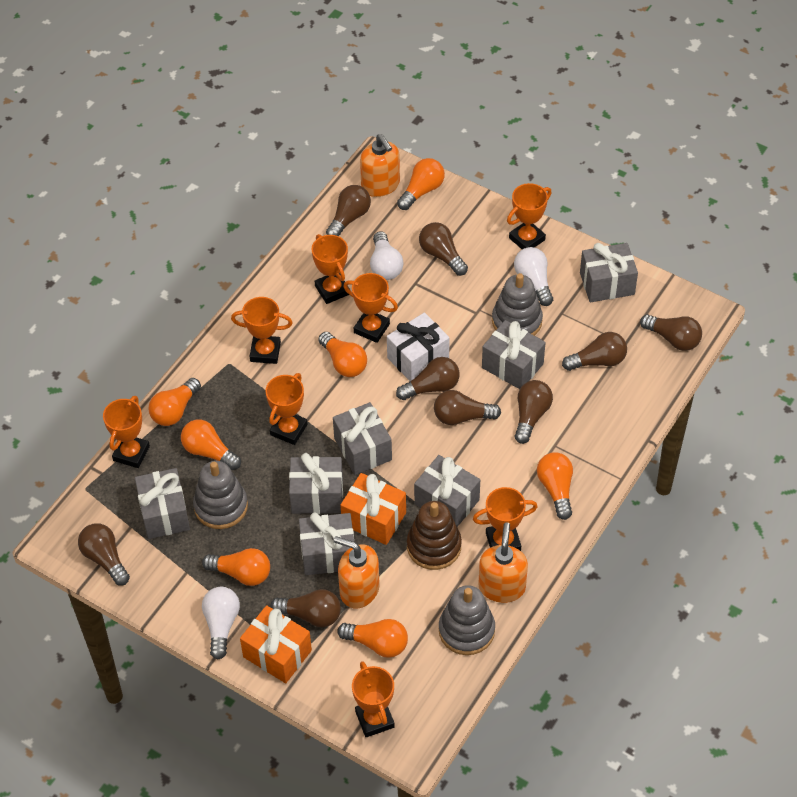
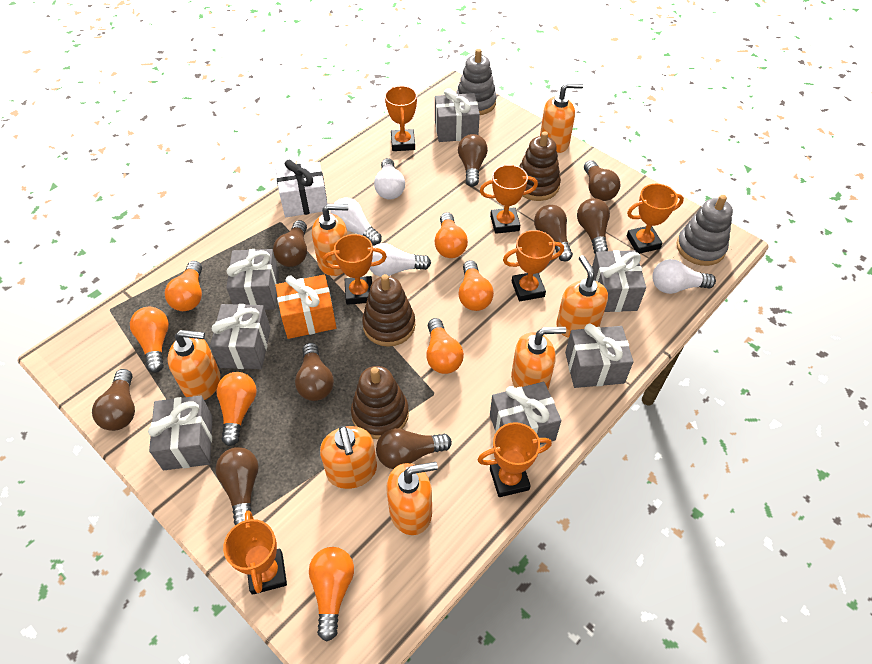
brown stacking toy: 1 -> 3
grey stacking toy: 3 -> 2
orange gift: 2 -> 1
orange soap dispenser: 3 -> 7
orange trophy: 8 -> 7
white light bulb: 3 -> 4

